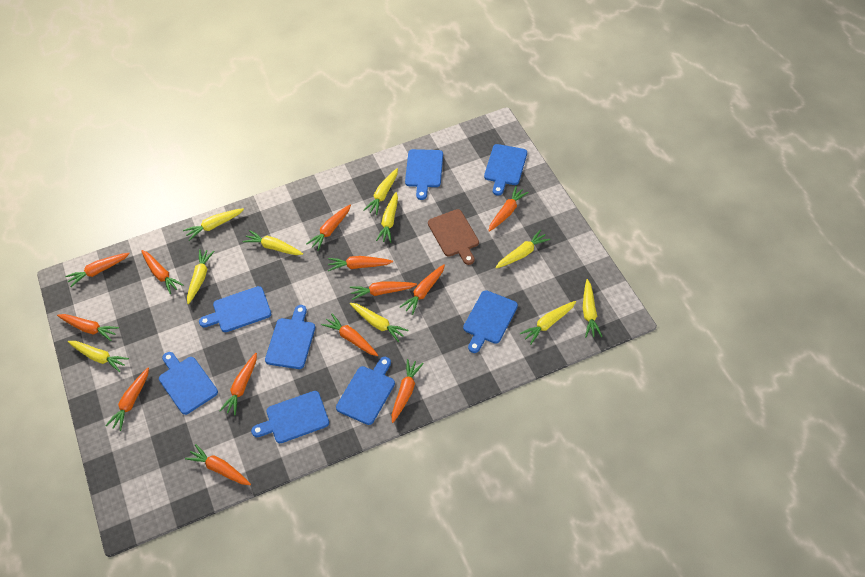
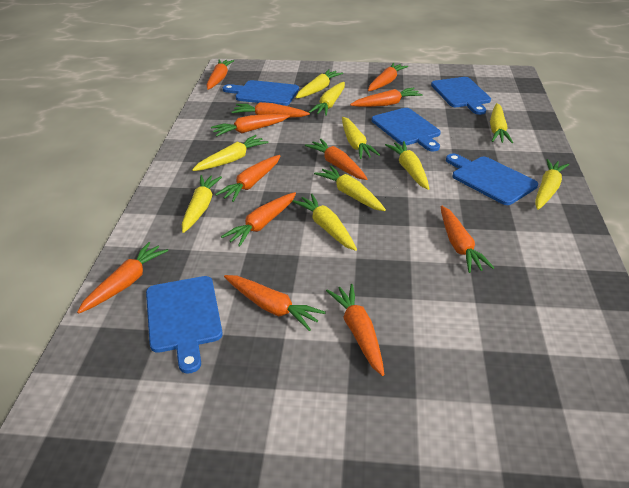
blue cutting board: 8 -> 5
brown cutting board: 1 -> 0
orange carrot: 13 -> 12

